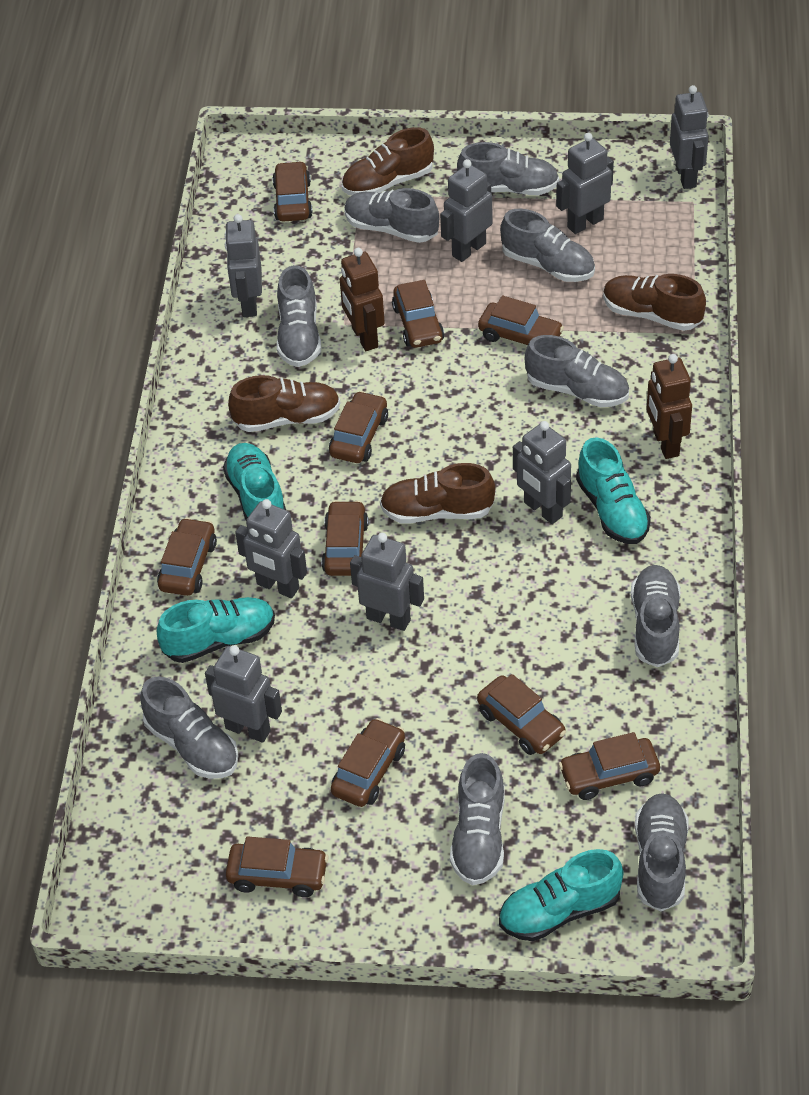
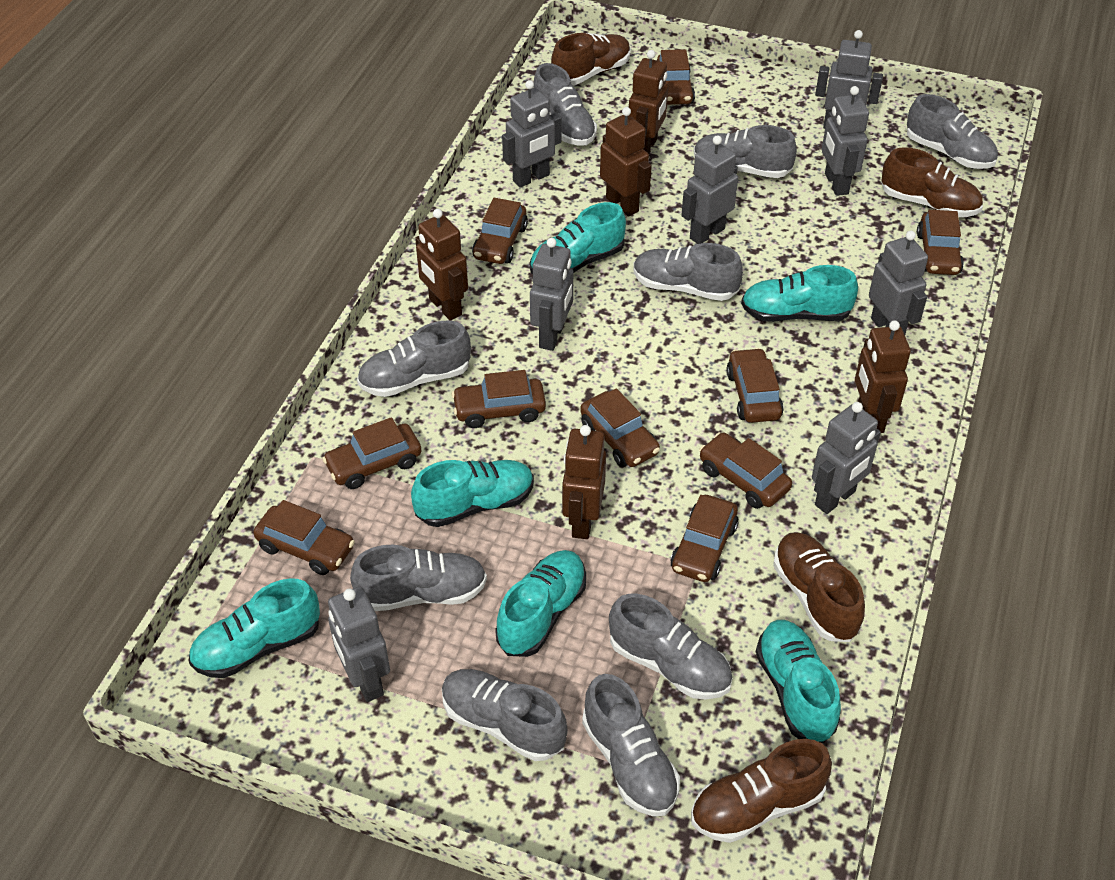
brown robot: 2 -> 5
turquoise shoe: 4 -> 6

